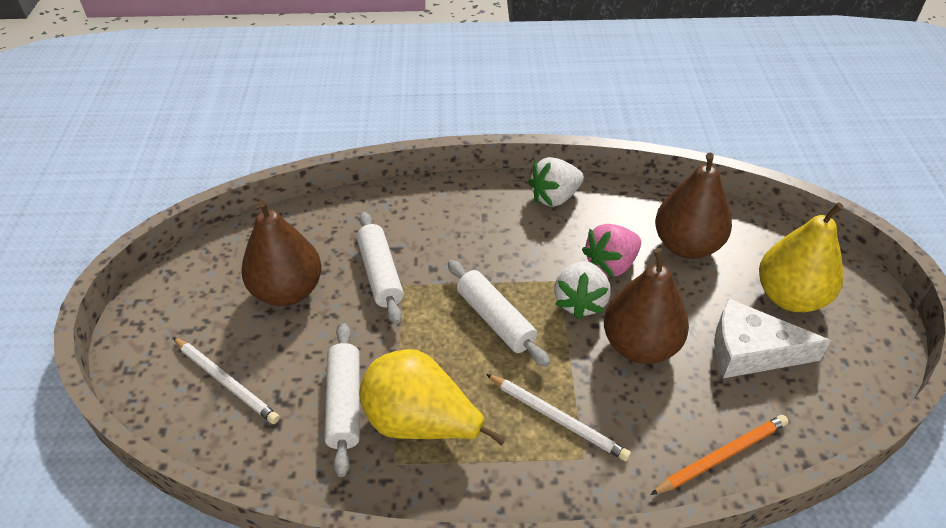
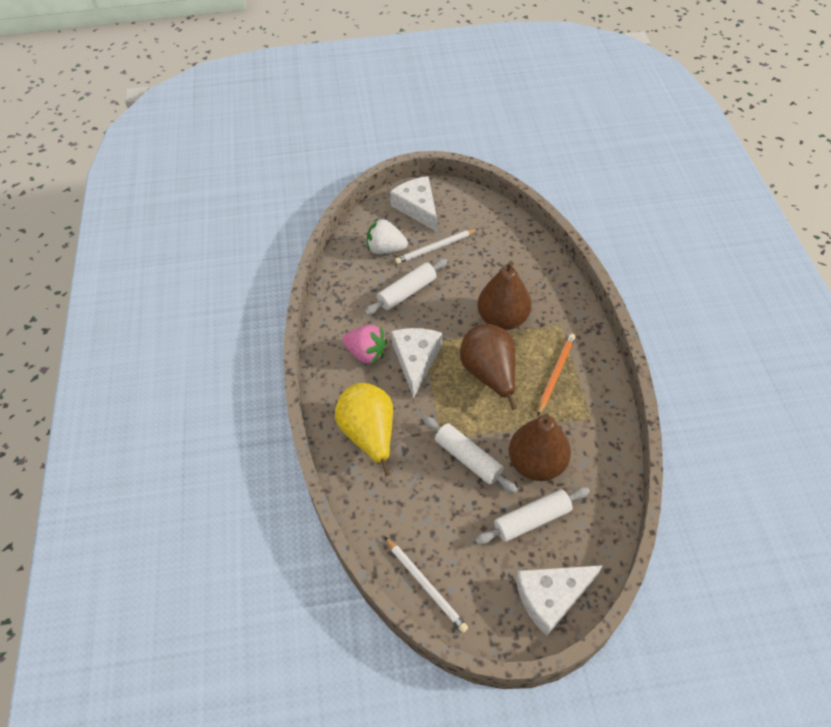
white cheese: 1 -> 3
white strawberry: 2 -> 1
yellow pear: 2 -> 1

